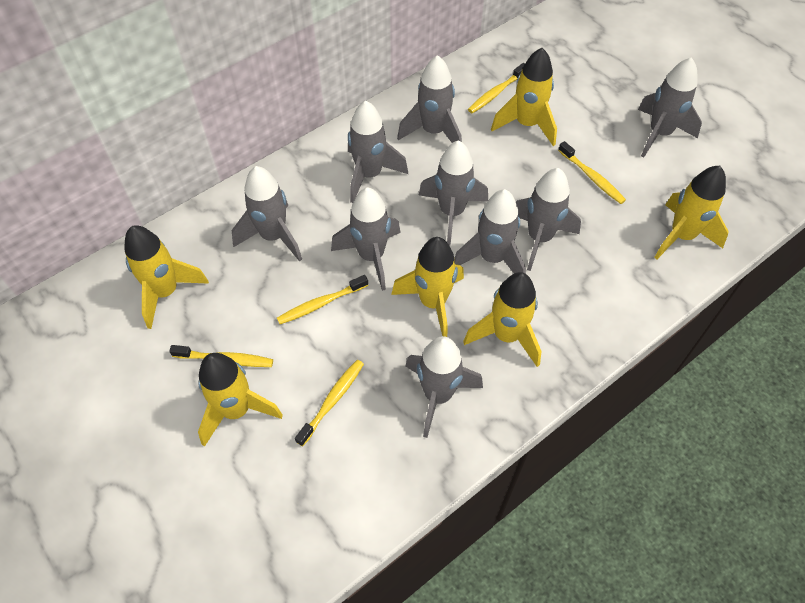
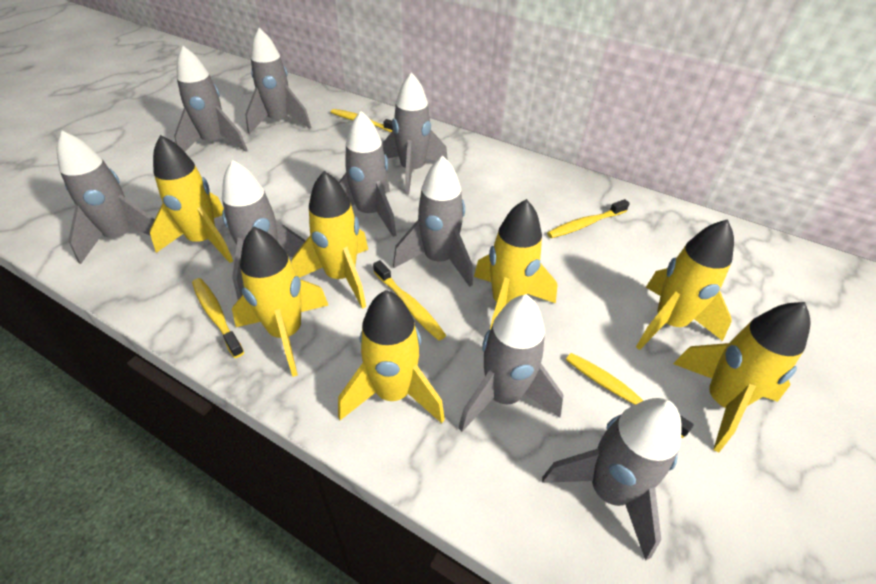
yellow rocket: 6 -> 7

